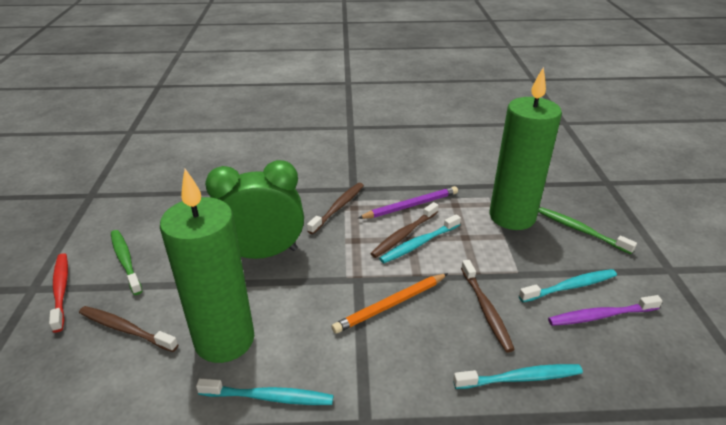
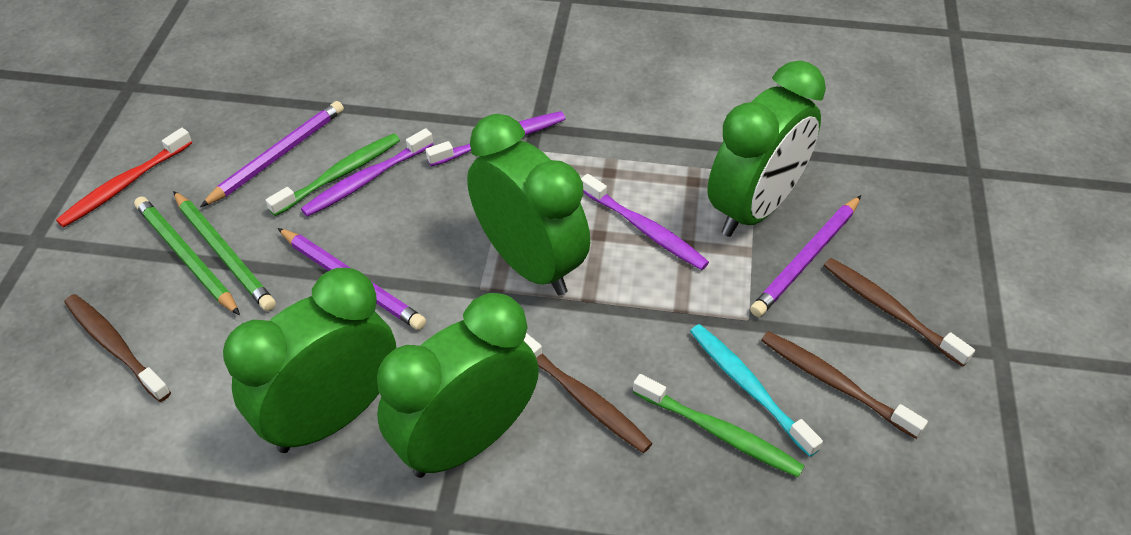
green candle: 2 -> 0
green clock: 1 -> 4
green pencil: 0 -> 2
orange pencil: 1 -> 0
purple pencil: 1 -> 3
purple toothbrush: 1 -> 3
turquoise toothbrush: 4 -> 1

